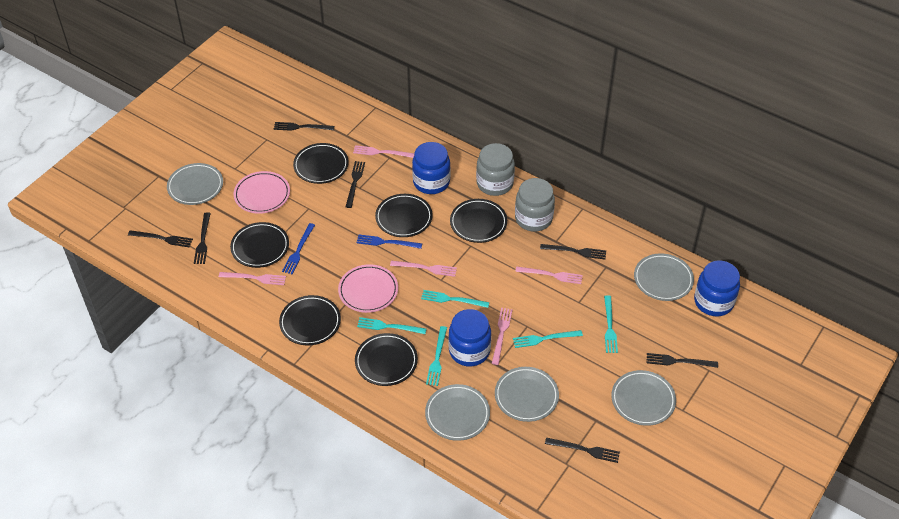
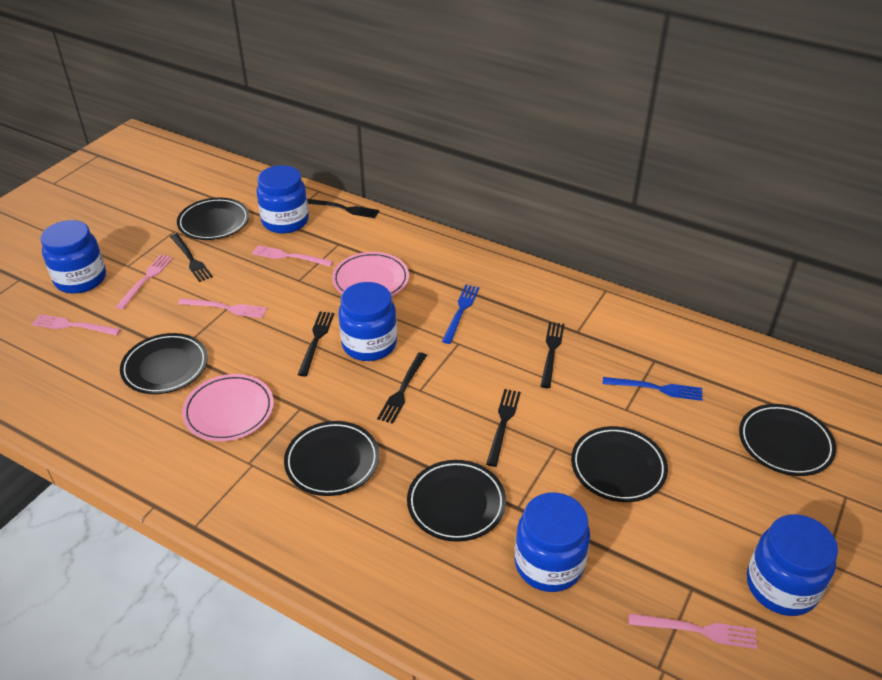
black fork: 7 -> 6
blue jar: 3 -> 5
grey jar: 2 -> 0
grey plate: 5 -> 0
turquoise fork: 5 -> 0

